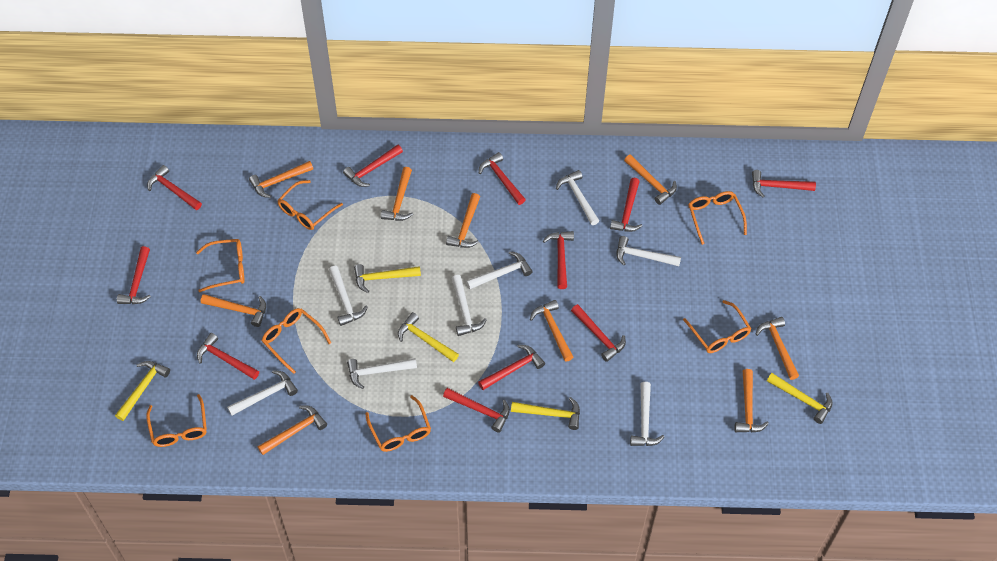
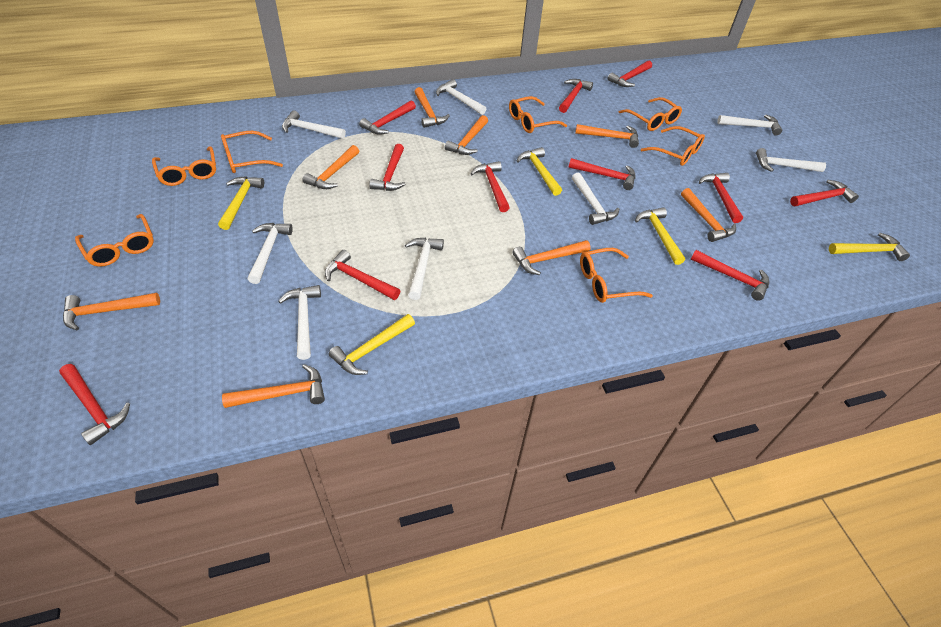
orange hammer: 9 -> 8

